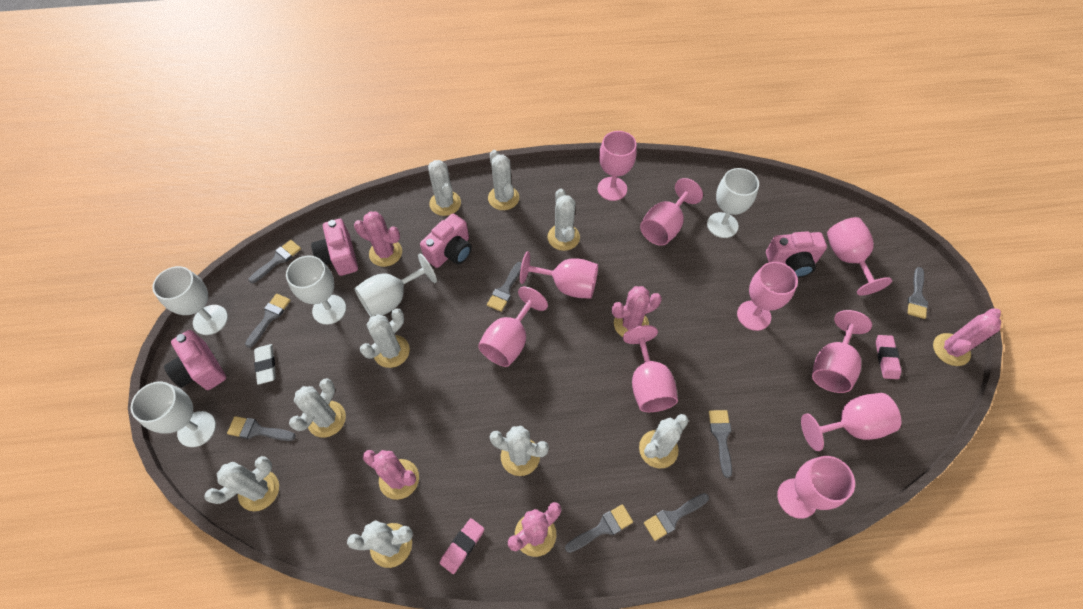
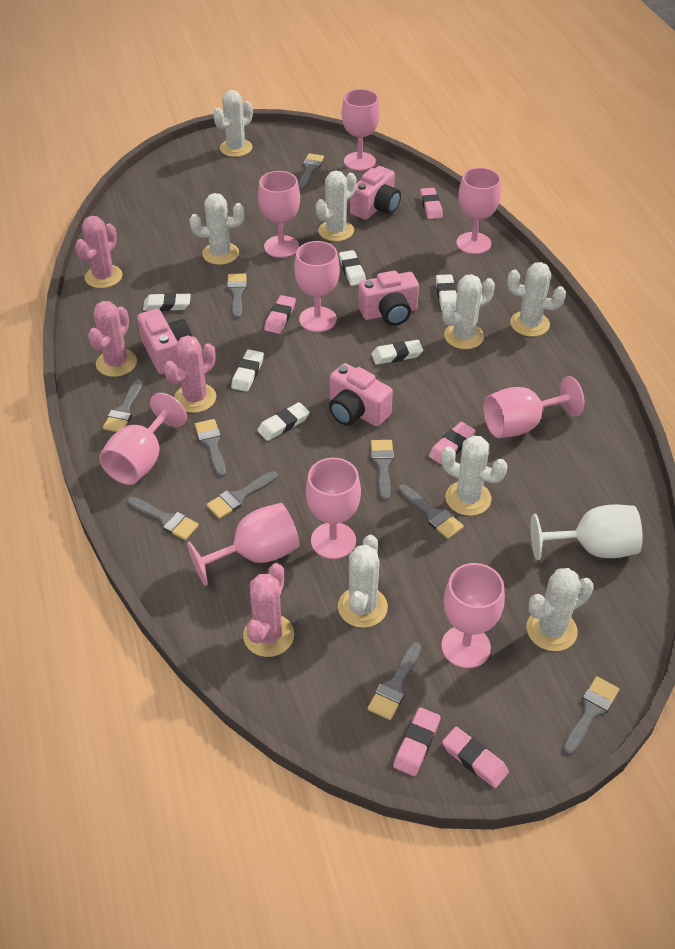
grey brush: 8 -> 10
pink cactus: 5 -> 4
pink eraser: 2 -> 5
pink goblet: 10 -> 9
white cactus: 9 -> 8
white eraser: 1 -> 6
white goblet: 5 -> 1

